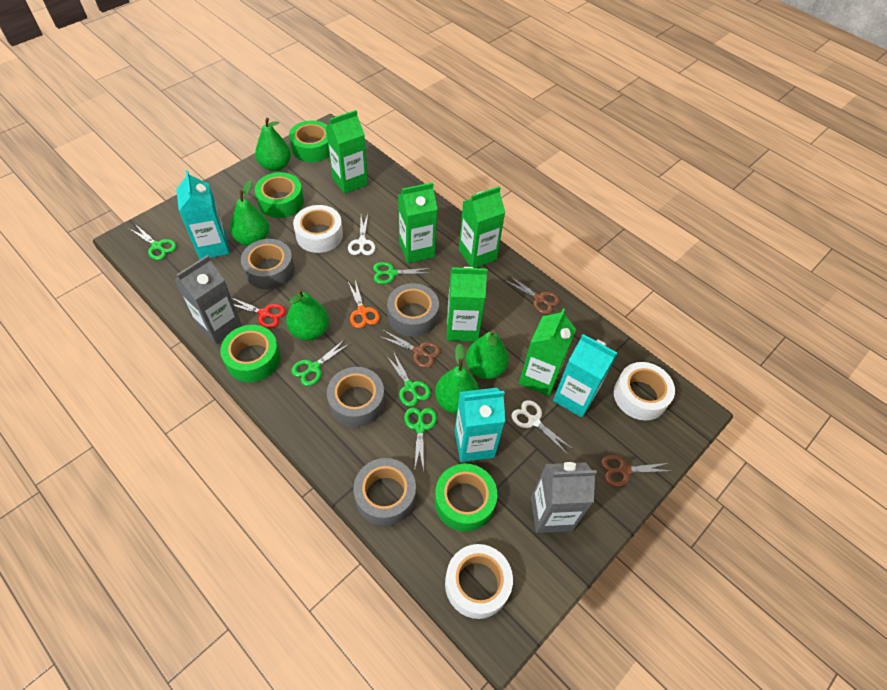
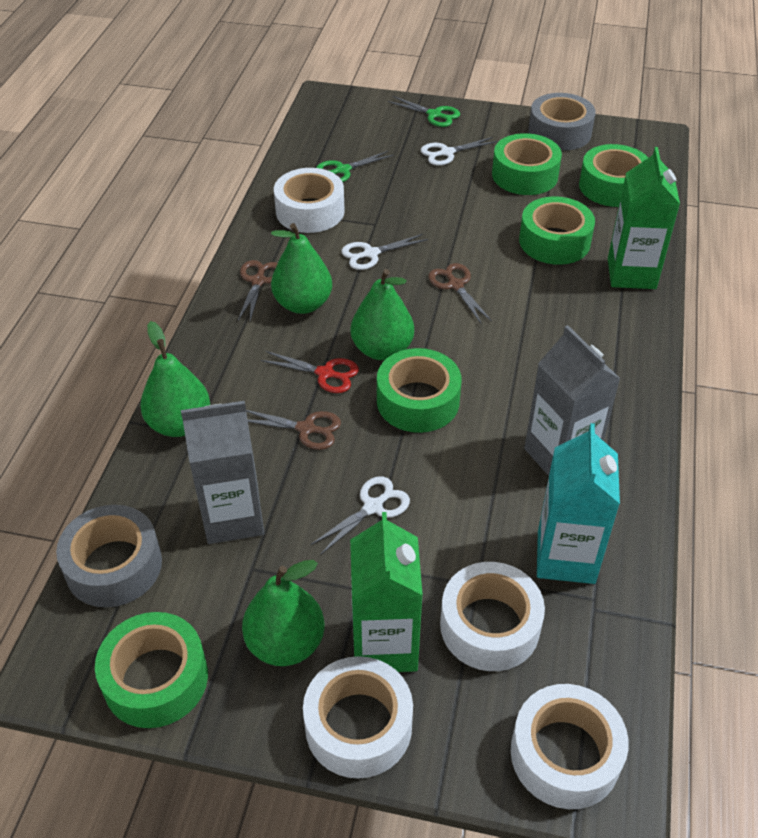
green carton: 5 -> 2
green pear: 5 -> 4
green scissors: 5 -> 2
green tape: 4 -> 5
grey tape: 4 -> 2
orange scissors: 1 -> 0
turquoise carton: 3 -> 1
white scissors: 2 -> 3
white tape: 3 -> 4

